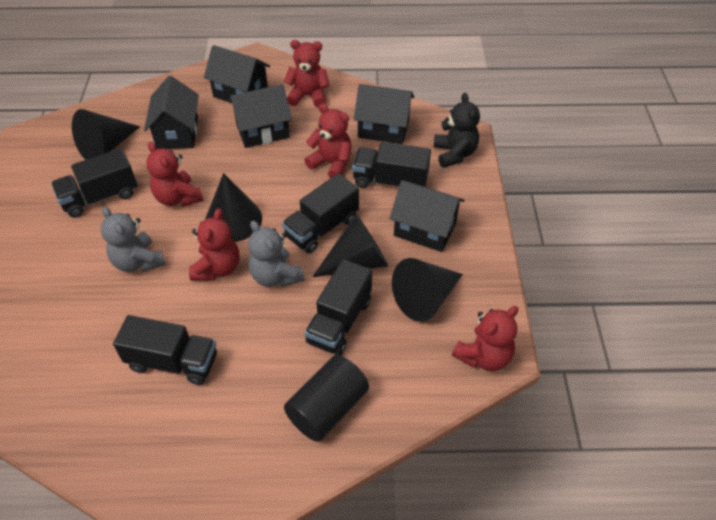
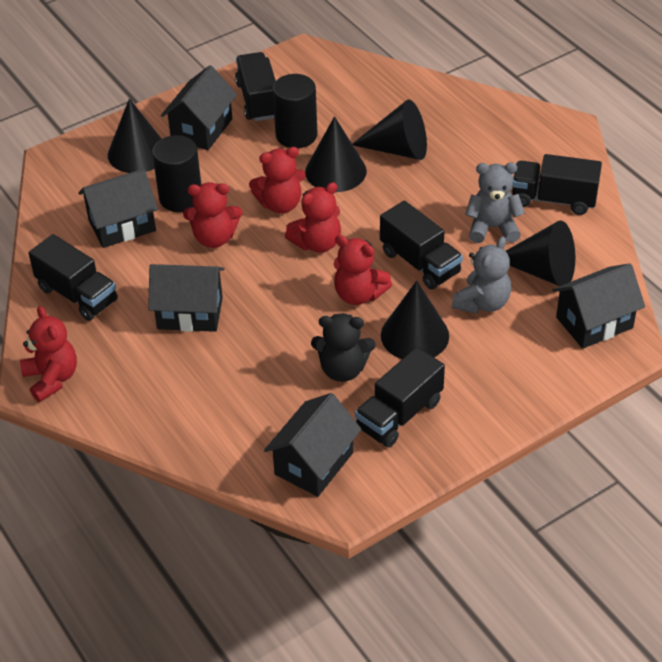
black cone: 4 -> 5
black cylinder: 1 -> 2

